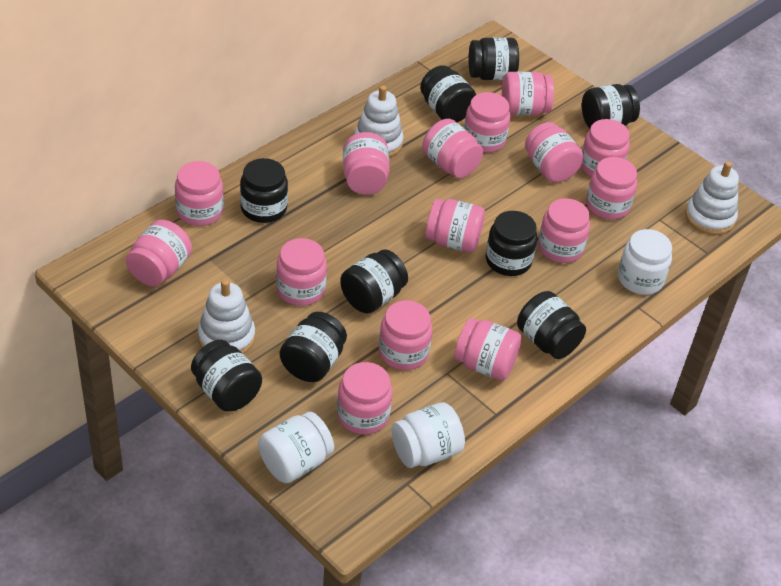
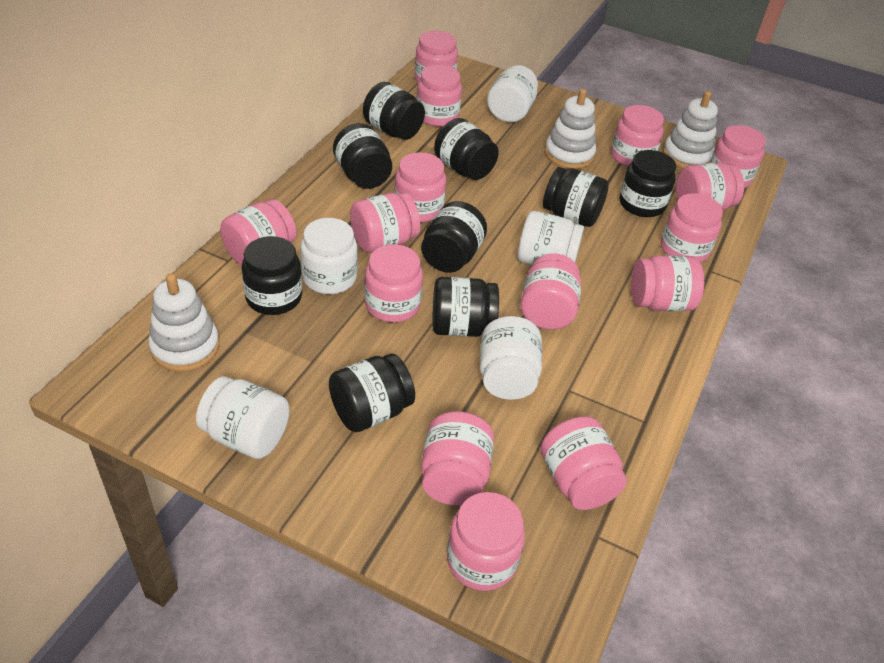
white jar: 3 -> 5

